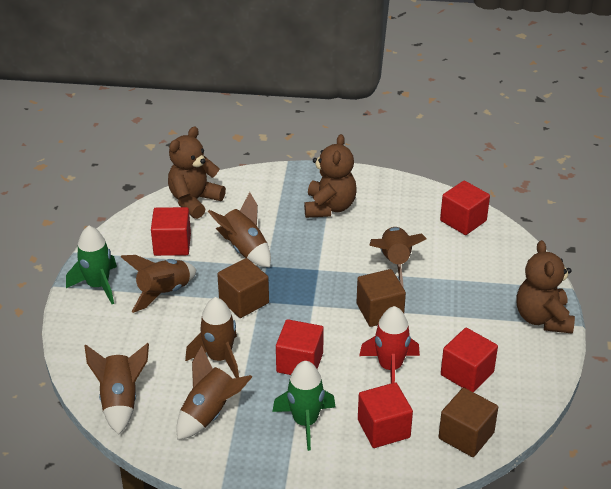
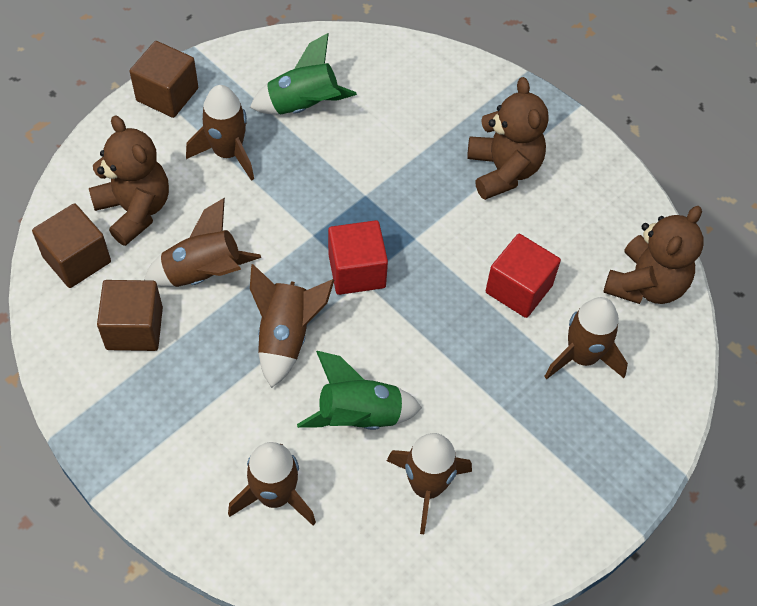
red cube: 5 -> 2
red rocket: 1 -> 0

